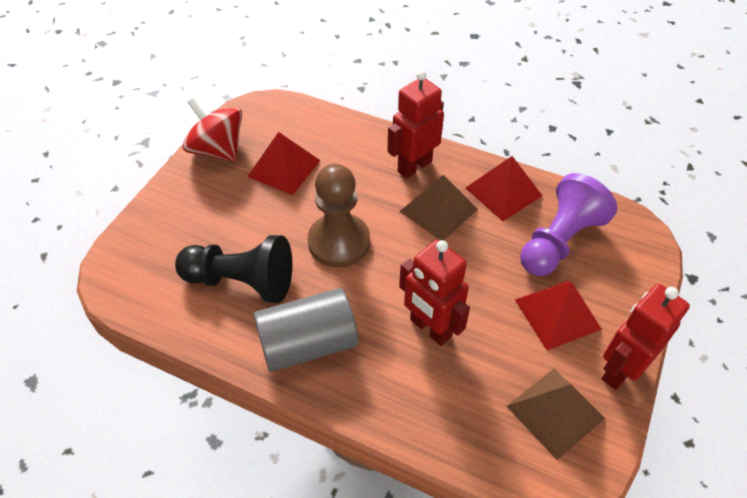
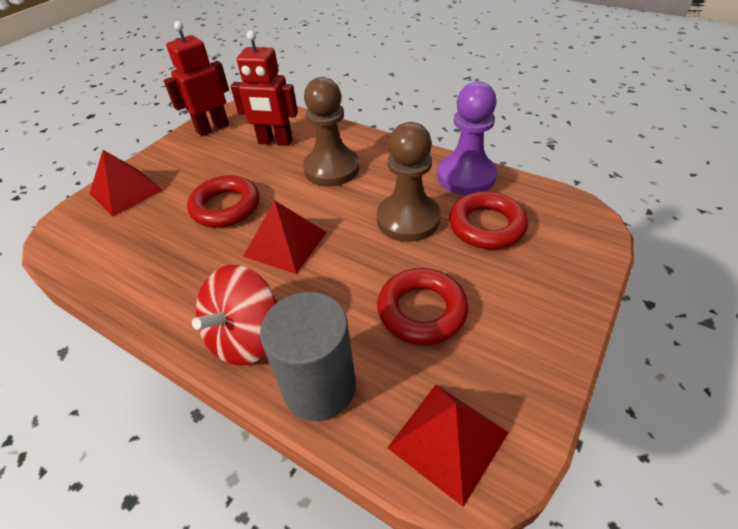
black pawn: 1 -> 0
brown pawn: 1 -> 2
brown pyramid: 2 -> 0
red ring: 0 -> 3
red robot: 3 -> 2

